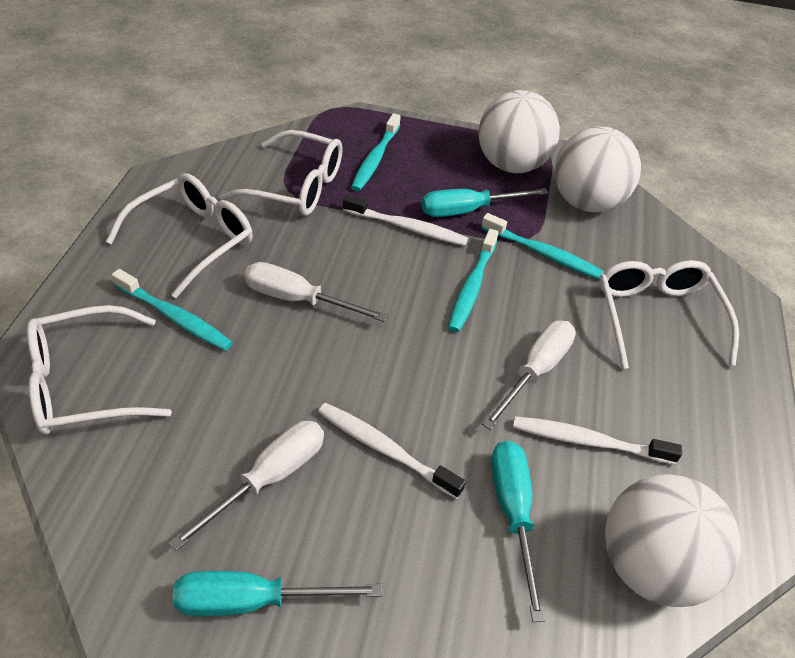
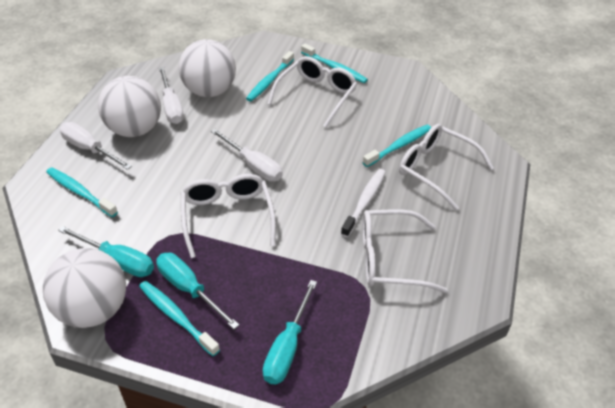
turquoise toothbrush: 4 -> 5
white toothbrush: 3 -> 1

